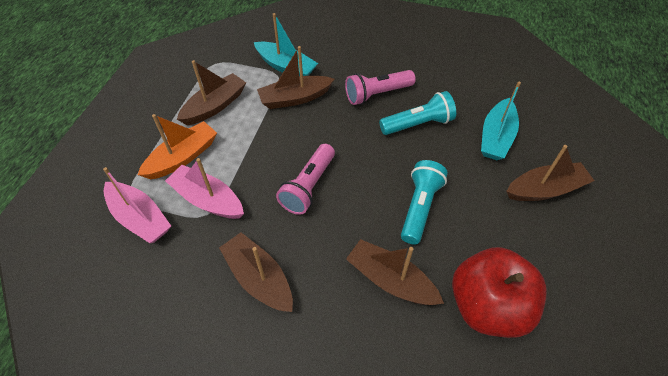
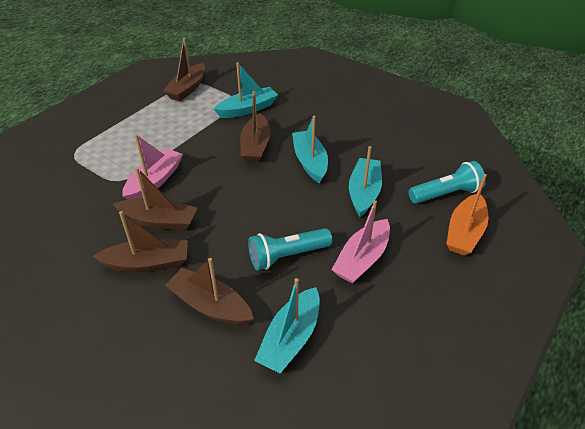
pink flashlight: 2 -> 0
red apple: 1 -> 0
turquoise boat: 2 -> 4

